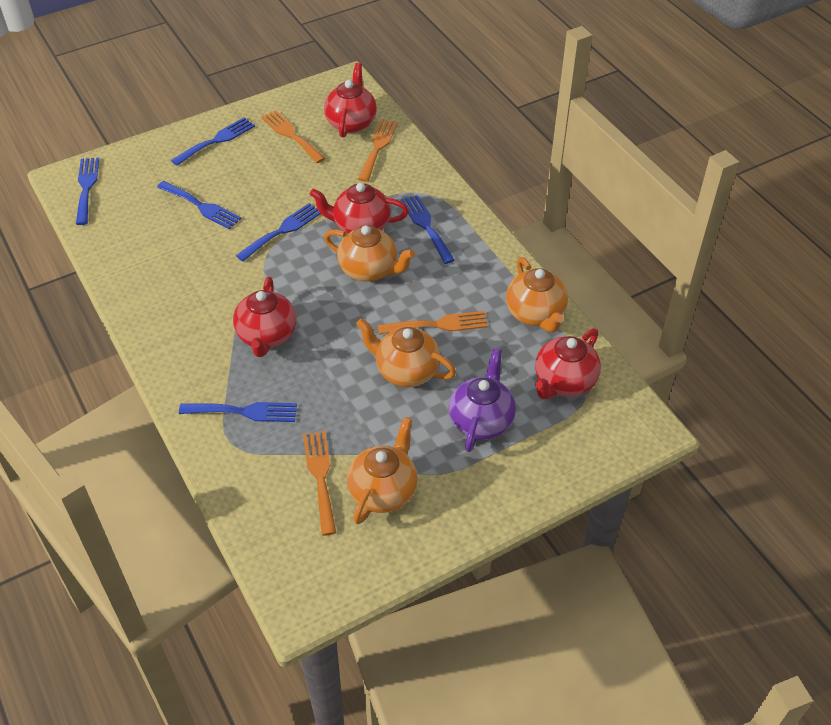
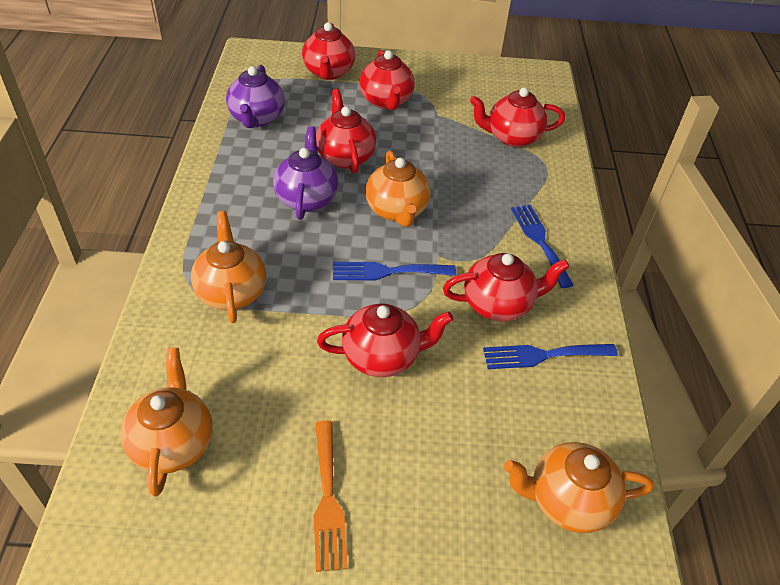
blue fork: 6 -> 3
orange fork: 4 -> 1
purple teapot: 1 -> 2
red teapot: 4 -> 6

